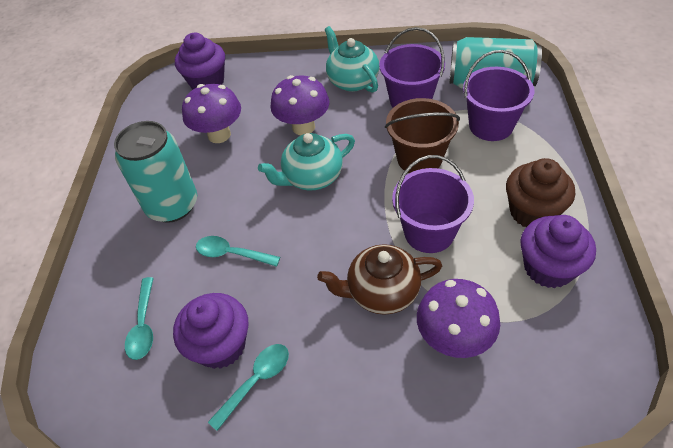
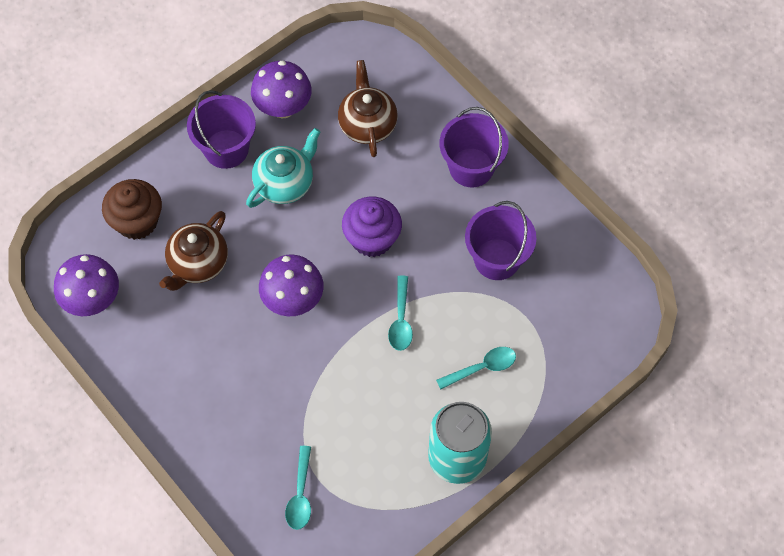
brown bucket: 1 -> 0
brown teapot: 1 -> 2
purple cupcake: 3 -> 1
turquoise can: 2 -> 1
turquoise teapot: 2 -> 1

